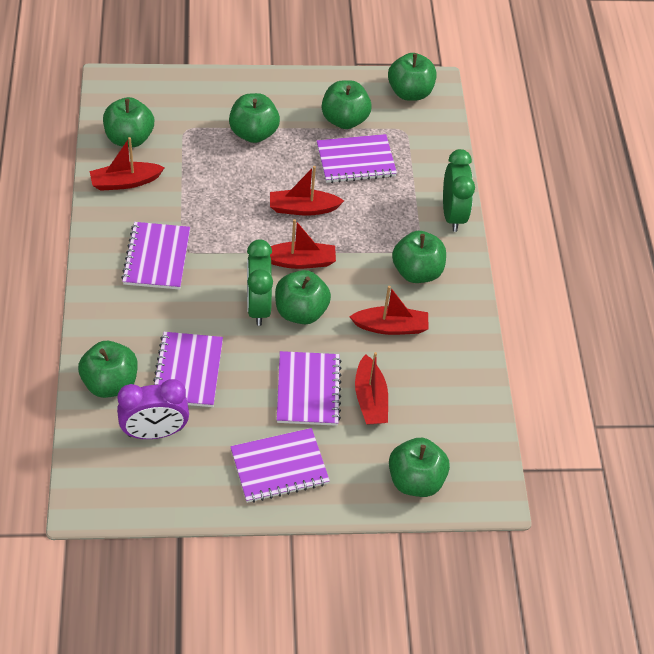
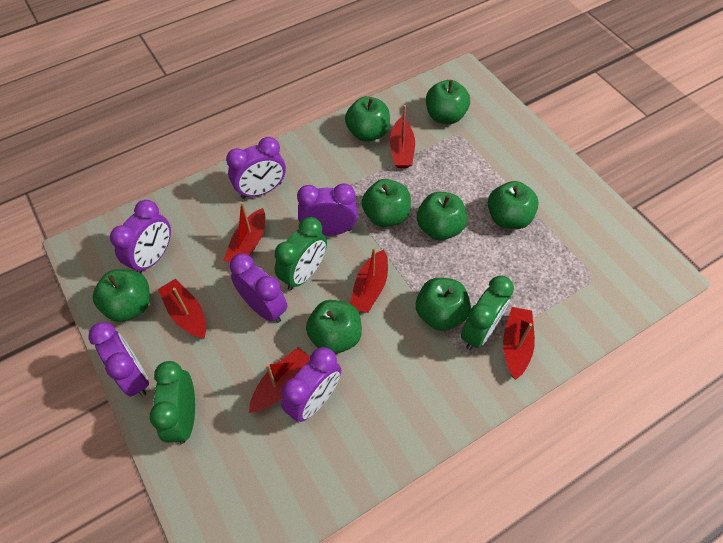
green clock: 2 -> 3
purple clock: 1 -> 6
purple notebook: 5 -> 0
red boat: 5 -> 6

